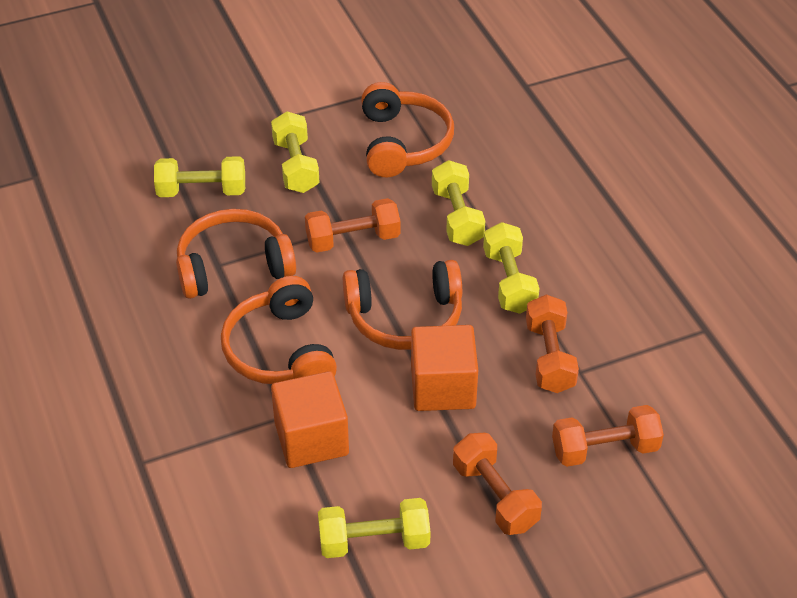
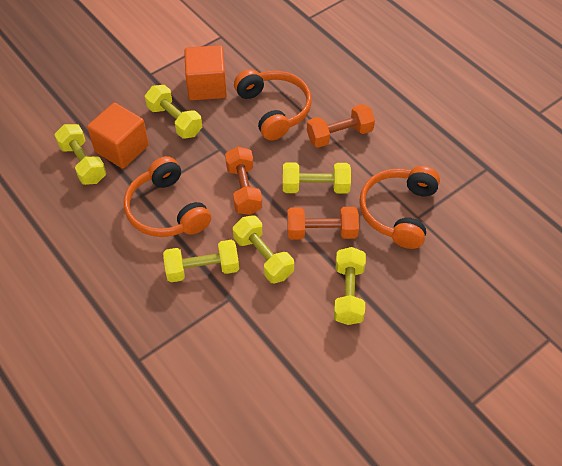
orange dumbbell: 4 -> 3
orange headphones: 4 -> 3
yellow dumbbell: 5 -> 6

